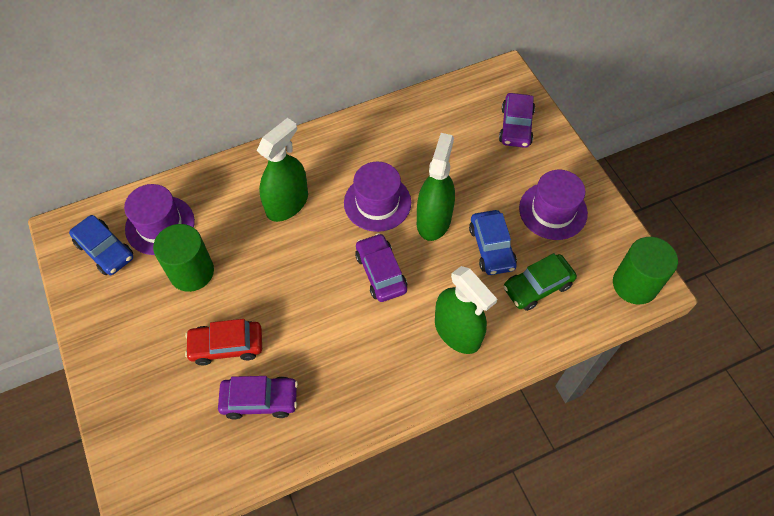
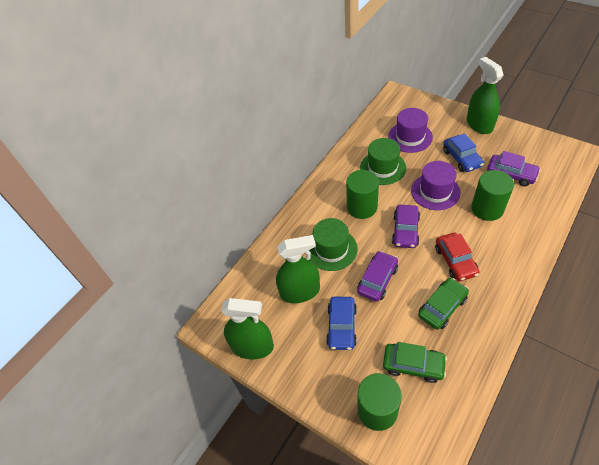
green car: 1 -> 2
green cylinder: 2 -> 3
green hat: 0 -> 2
purple hat: 3 -> 2

